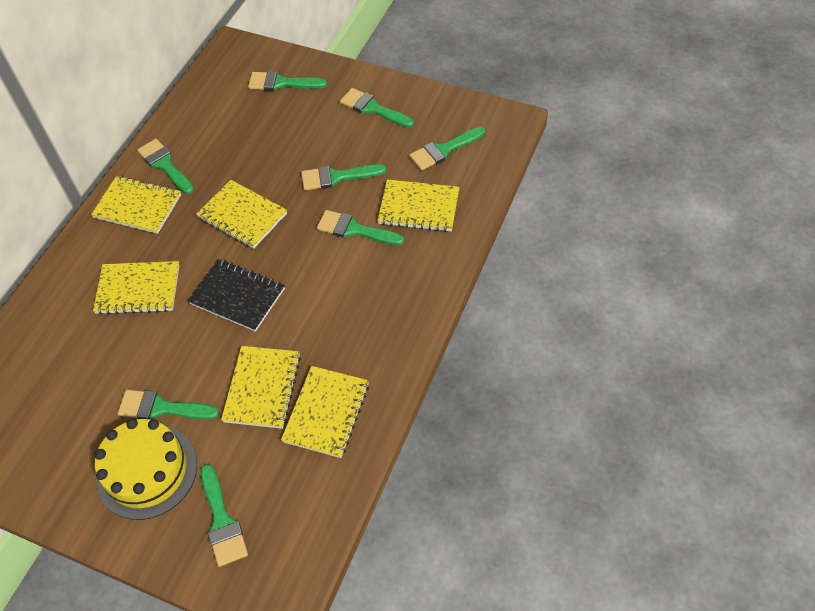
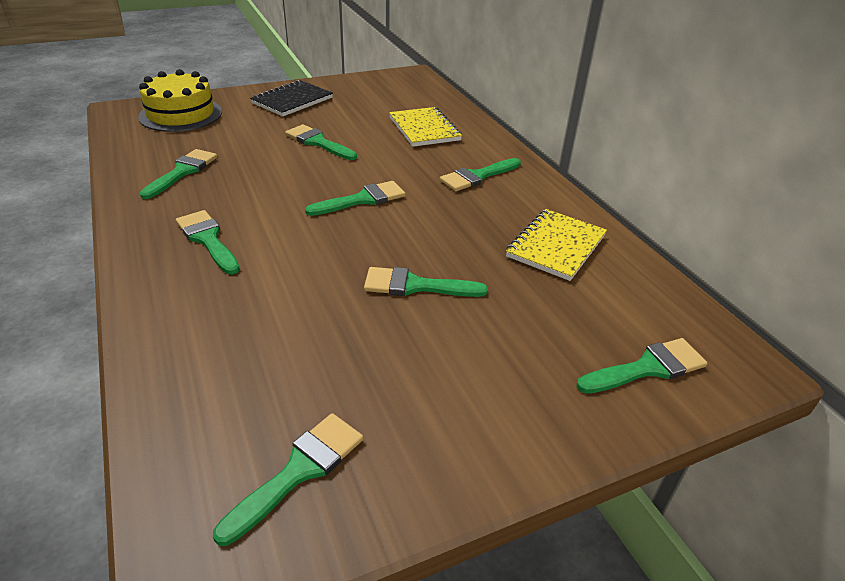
yellow notebook: 6 -> 2

